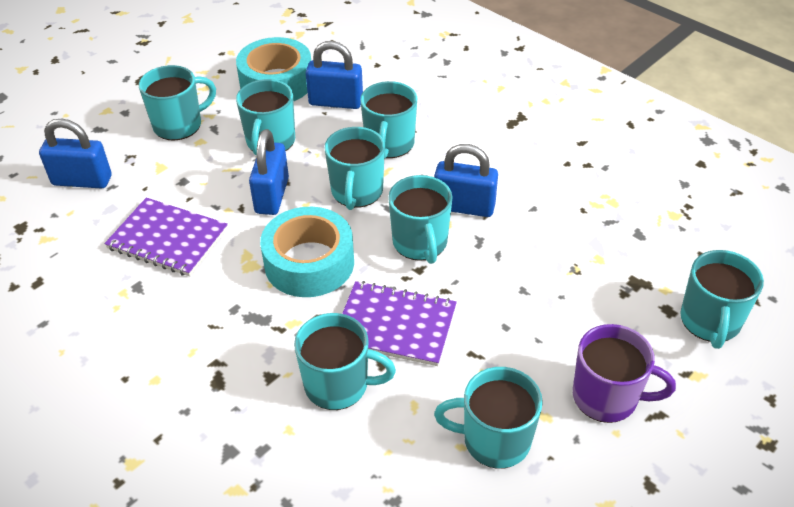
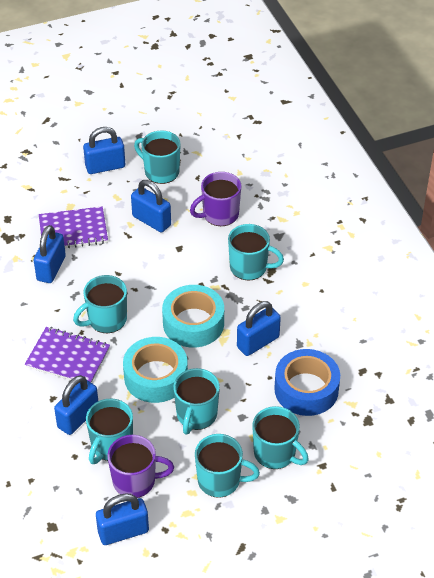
blue padlock: 4 -> 6
blue tape: 0 -> 1
purple mug: 1 -> 2
turquoise mug: 8 -> 7

